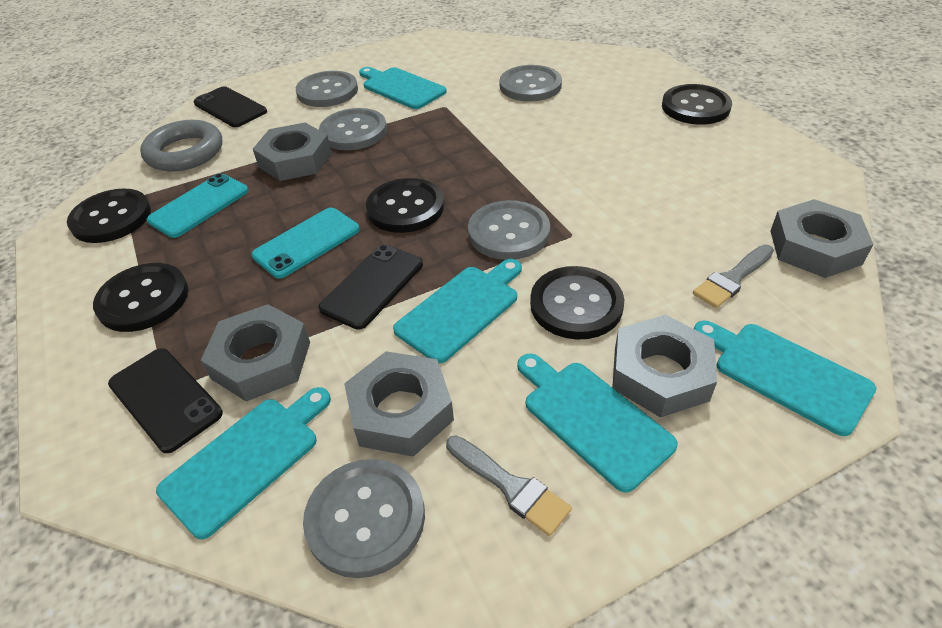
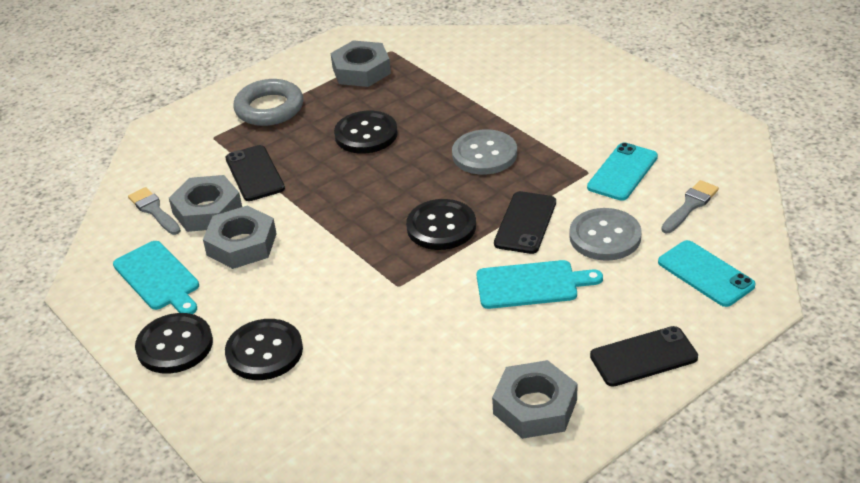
black button: 5 -> 4
grey button: 5 -> 2
grey nut: 5 -> 4
turquoise cutting board: 5 -> 2

